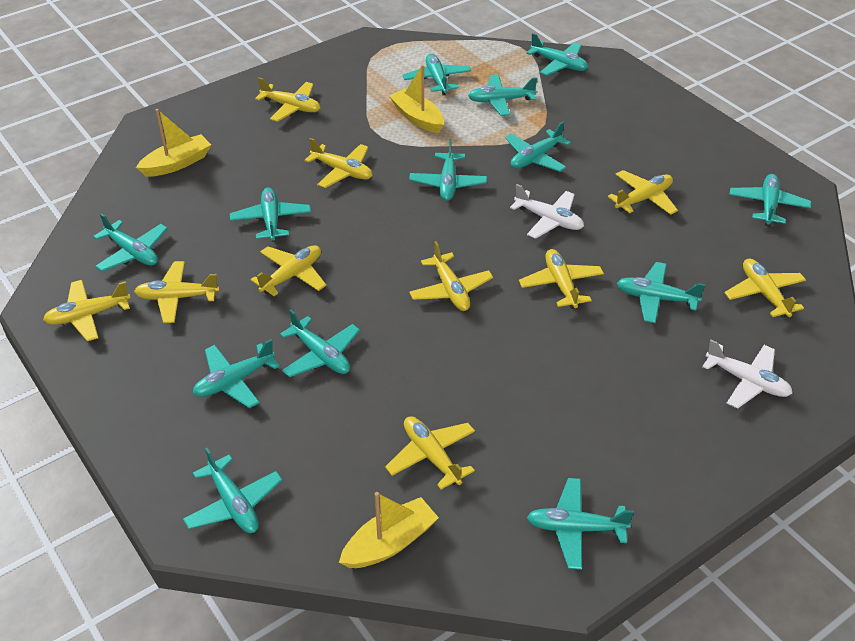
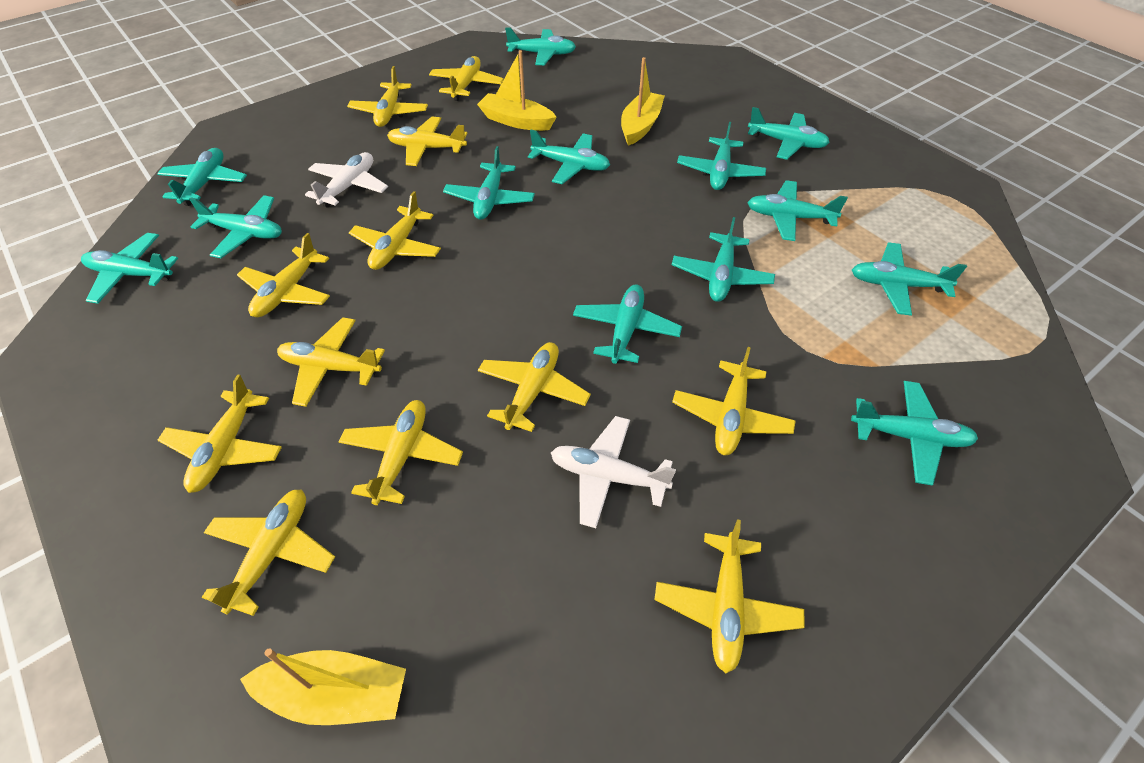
yellow plane: 10 -> 12

